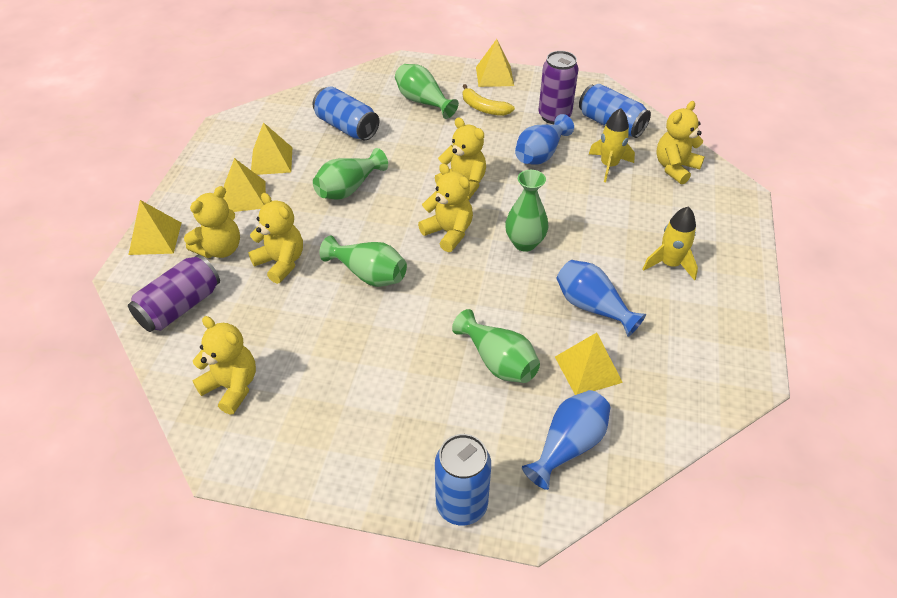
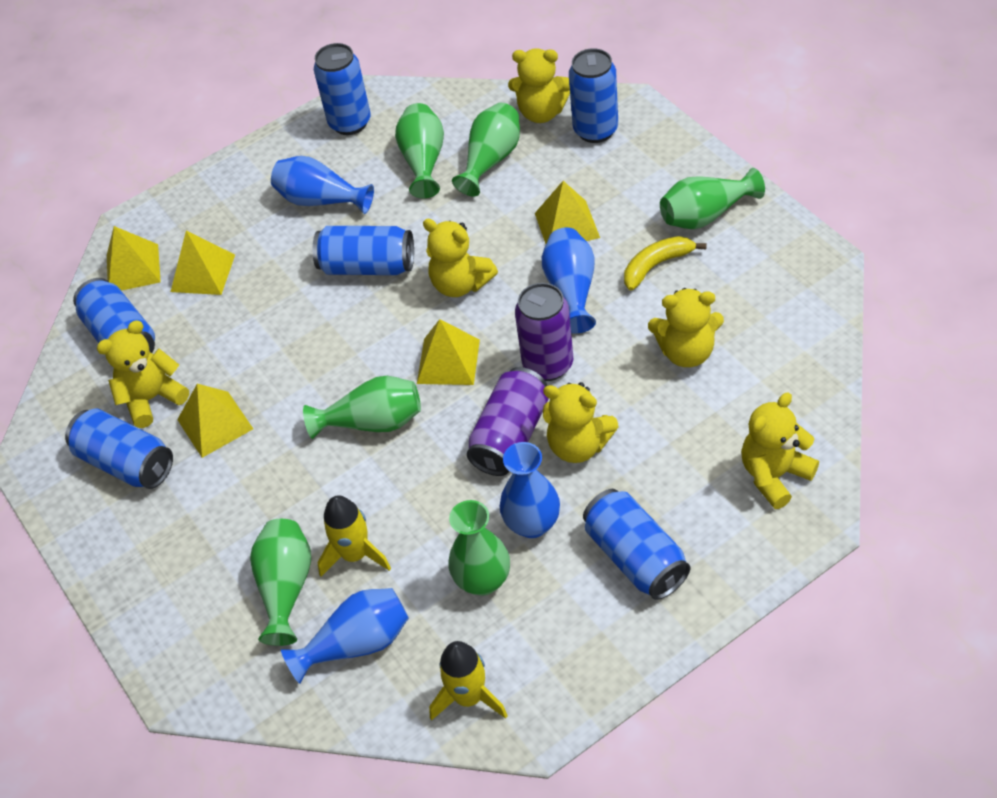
blue can: 3 -> 6
blue vase: 3 -> 4
green vase: 5 -> 6

